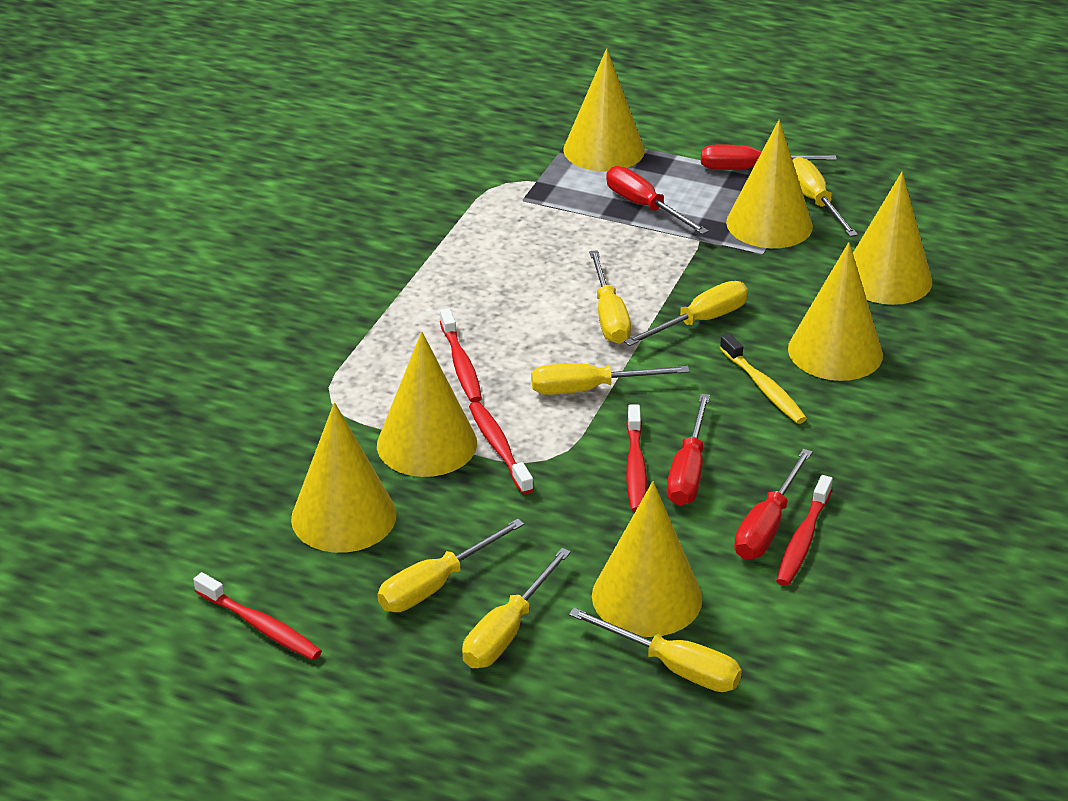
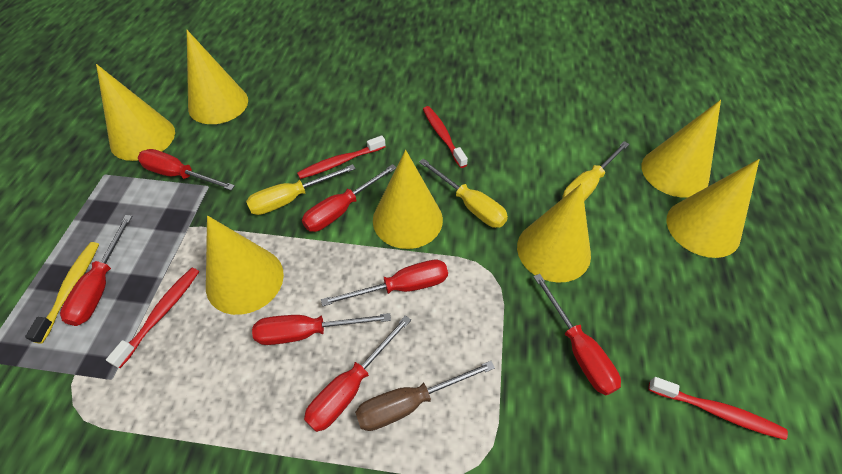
brown screwdriver: 0 -> 1
red screwdriver: 4 -> 7
red toothbrush: 5 -> 4
yellow screwdriver: 7 -> 3

